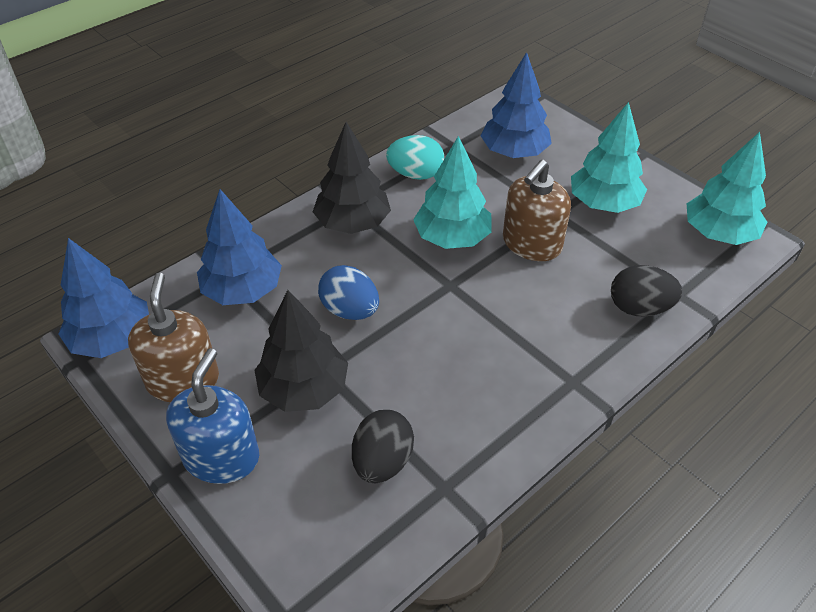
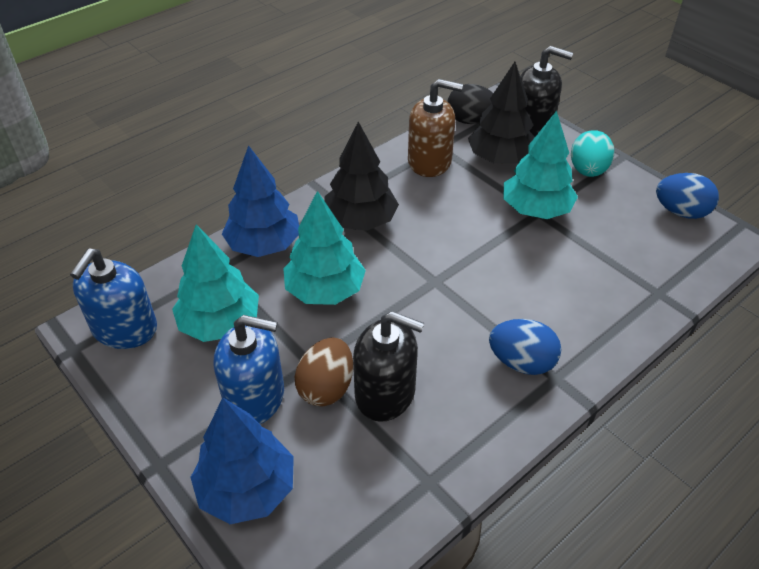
black egg: 2 -> 1
black soap dispenser: 0 -> 2
blue egg: 1 -> 2
blue soap dispenser: 1 -> 2
blue tree: 3 -> 2
brown egg: 0 -> 1
brown soap dispenser: 2 -> 1

